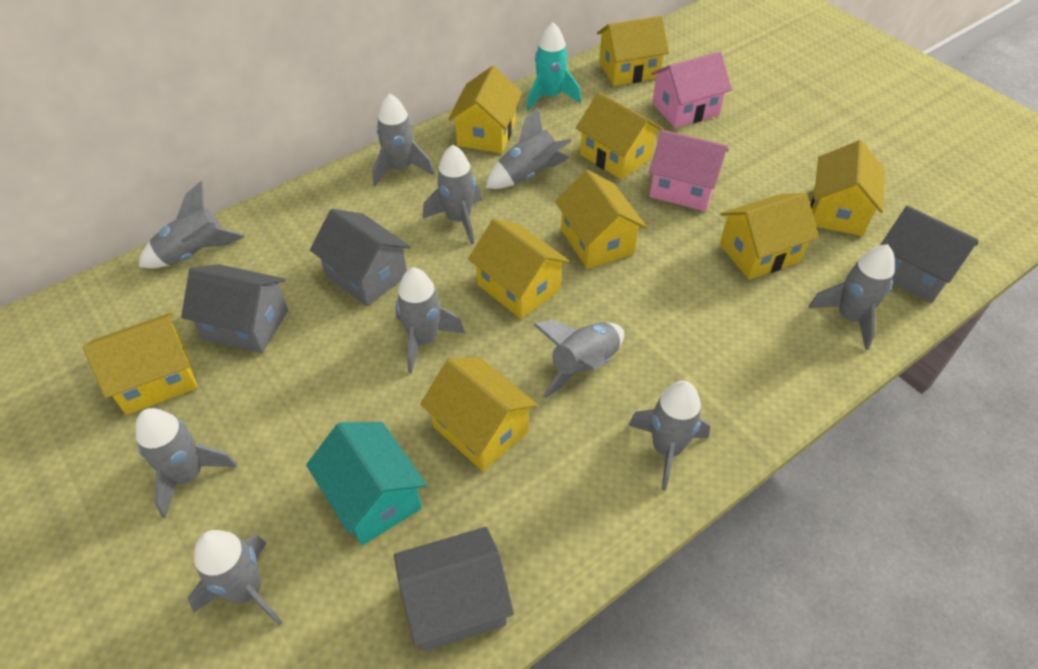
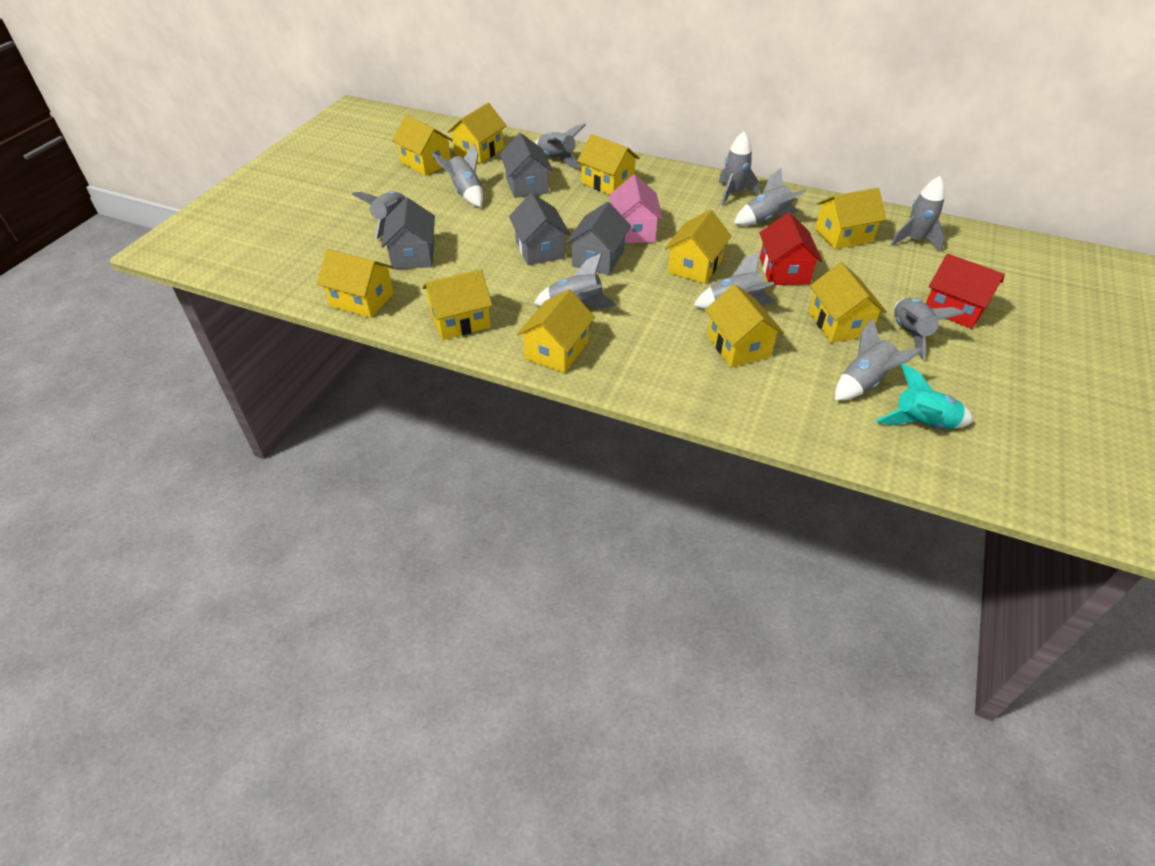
pink house: 2 -> 1
red house: 0 -> 2
turquoise house: 1 -> 0
yellow house: 9 -> 10

